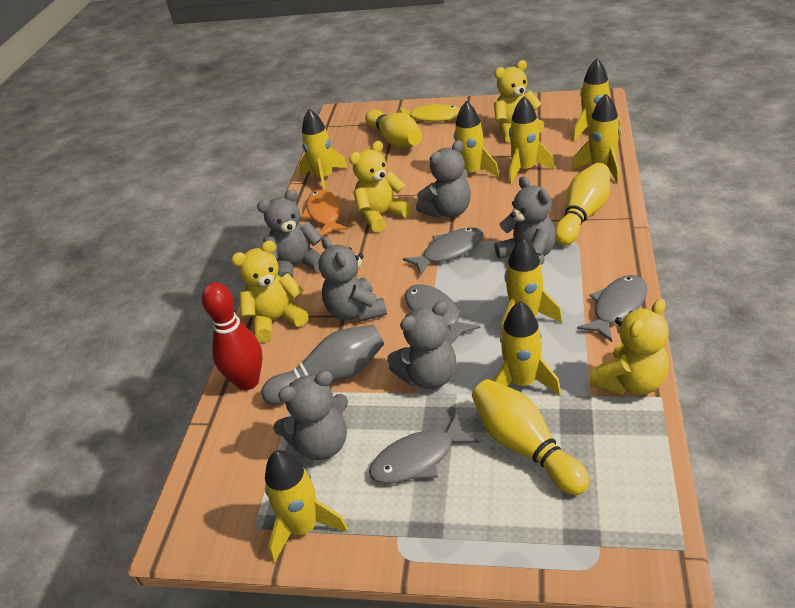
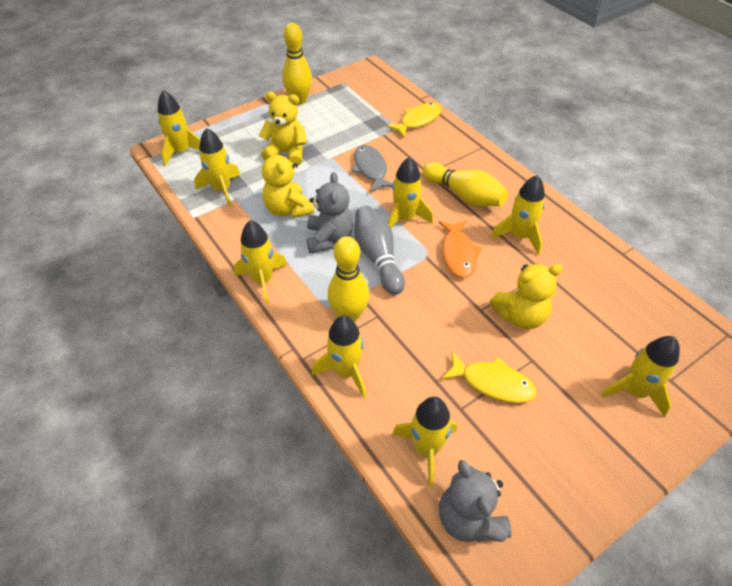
grey fish: 4 -> 1
grey teddy bear: 6 -> 2
red bowling pin: 1 -> 0
yellow fish: 1 -> 2
yellow teddy bear: 4 -> 3

